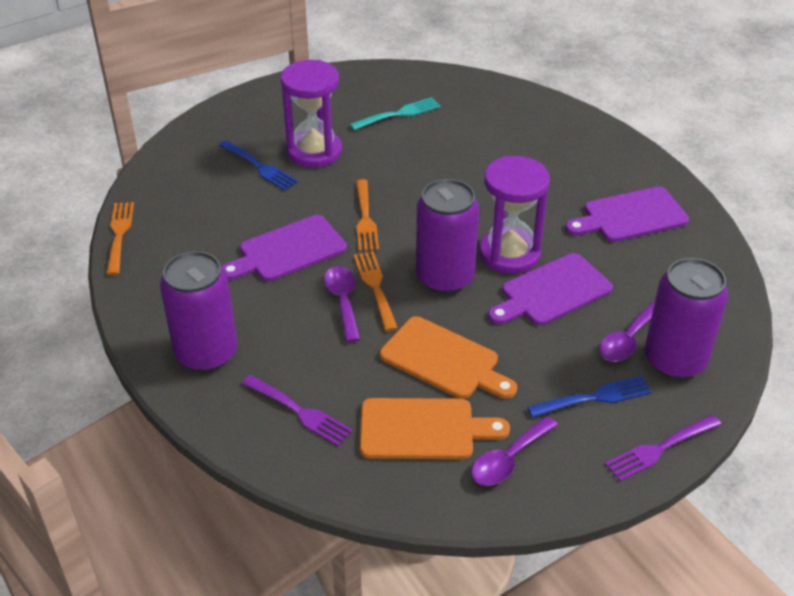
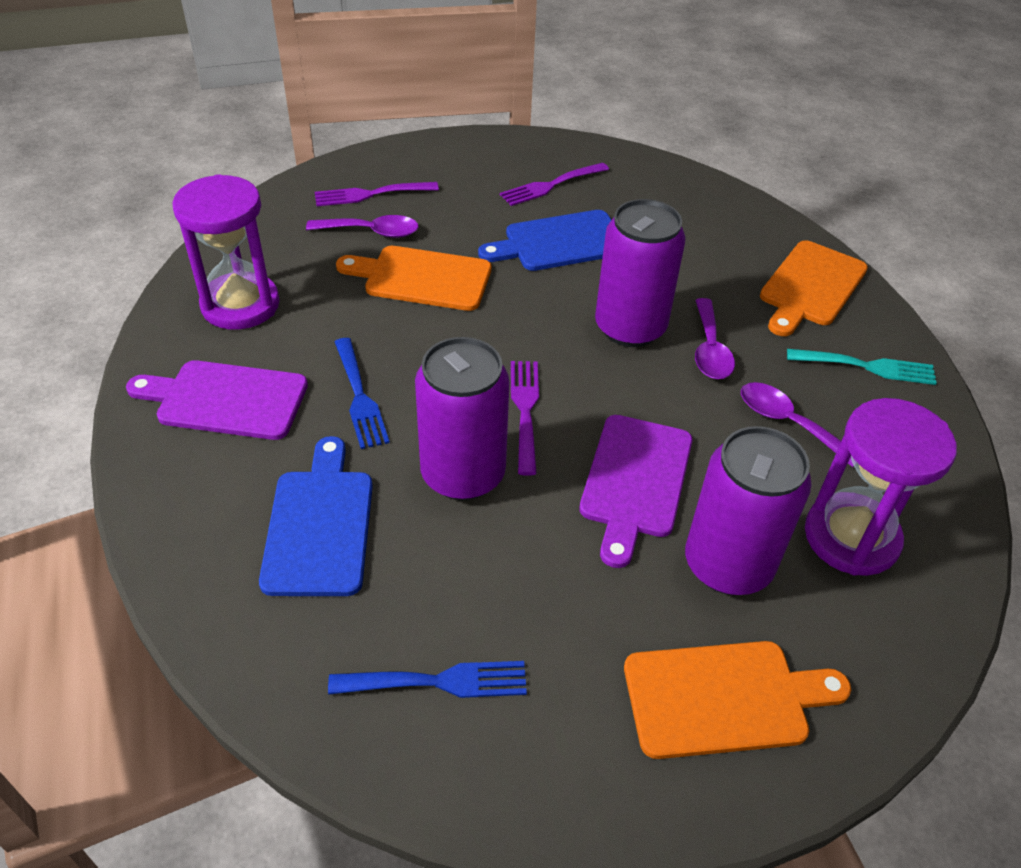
blue cutting board: 0 -> 2
orange cutting board: 2 -> 3
orange fork: 3 -> 0
purple cutting board: 3 -> 2
purple fork: 2 -> 3

